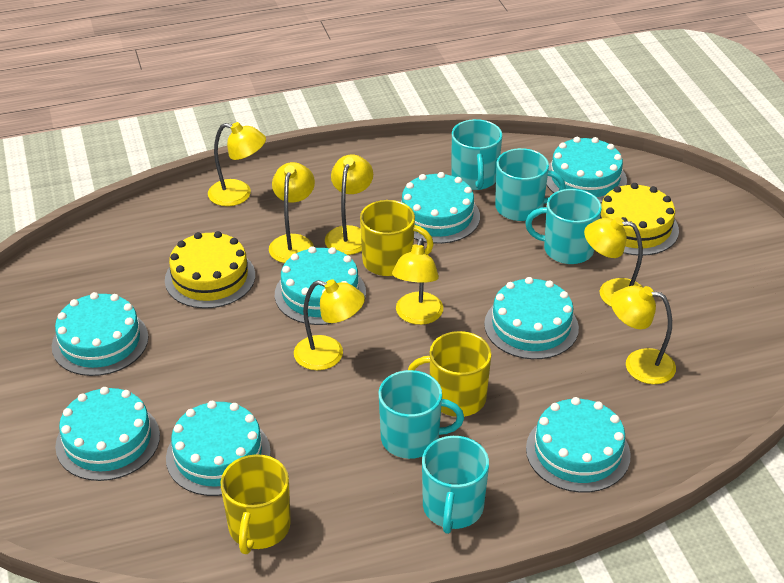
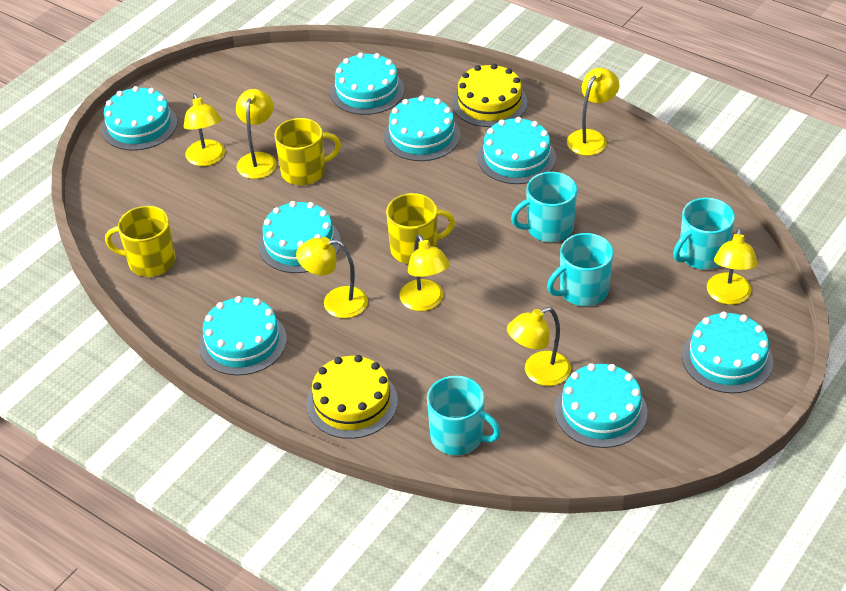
turquoise mug: 5 -> 4

